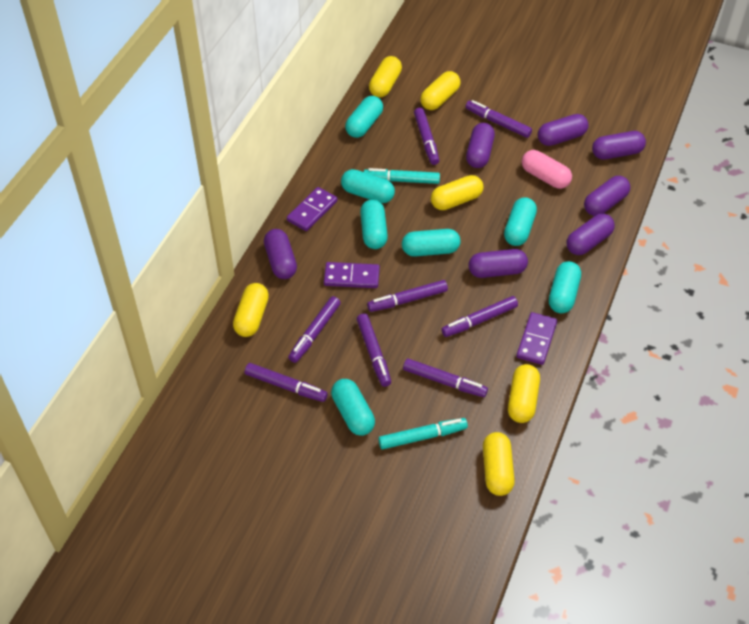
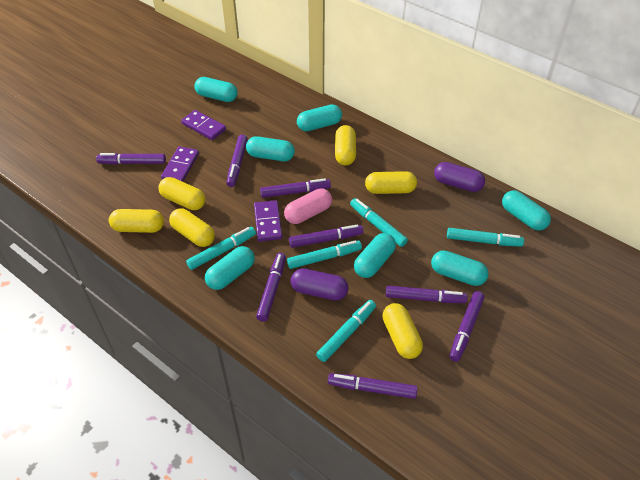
purple capsule: 7 -> 2
turquoise marker: 2 -> 5

